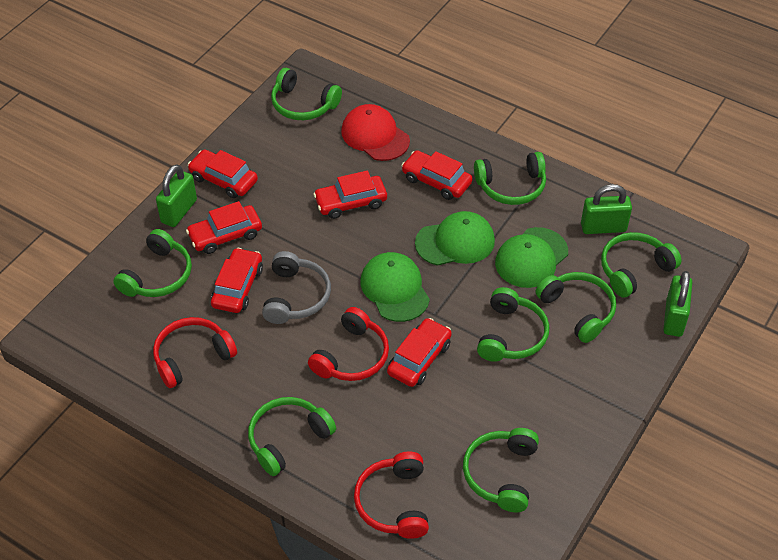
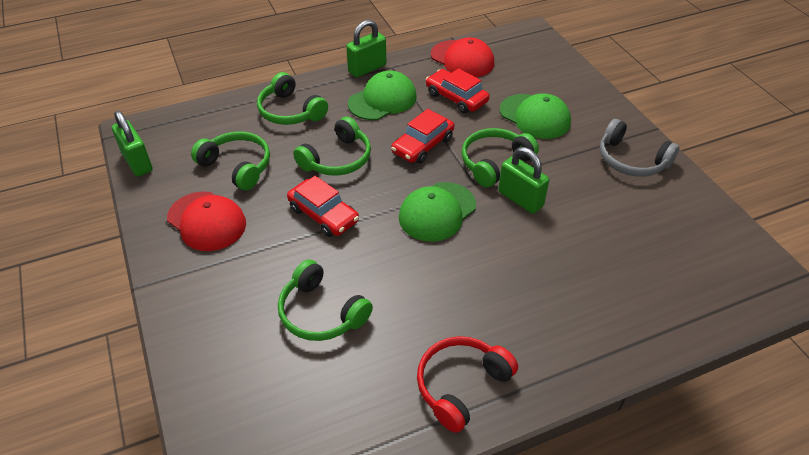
green headphones: 8 -> 5
red cap: 1 -> 2
red car: 6 -> 3
red headphones: 3 -> 1

